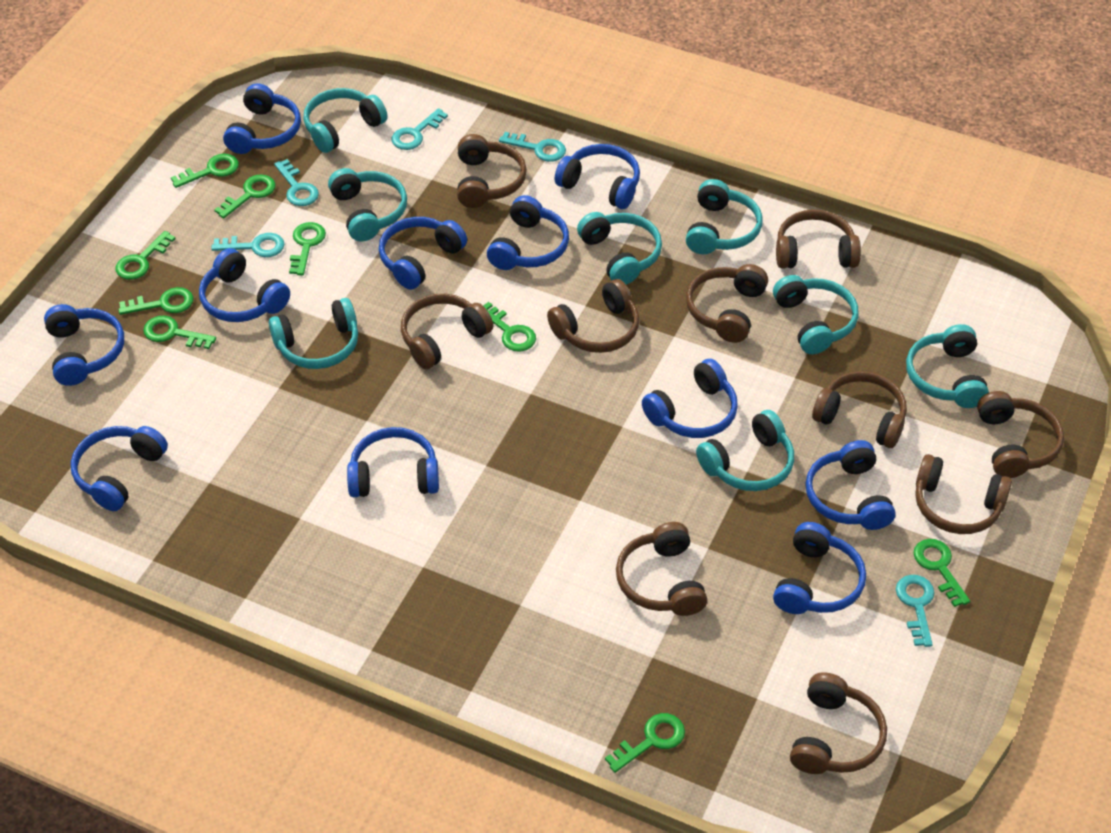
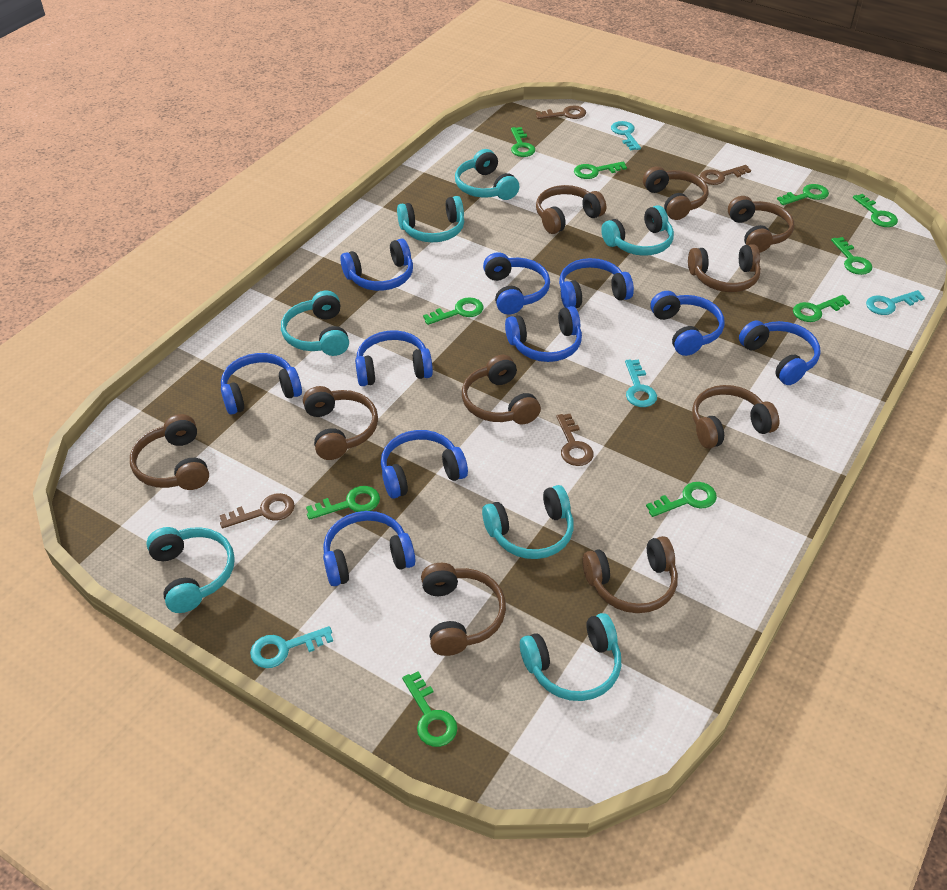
blue headphones: 11 -> 10
brown key: 0 -> 4
green key: 9 -> 10
turquoise headphones: 8 -> 7
turquoise key: 5 -> 4

